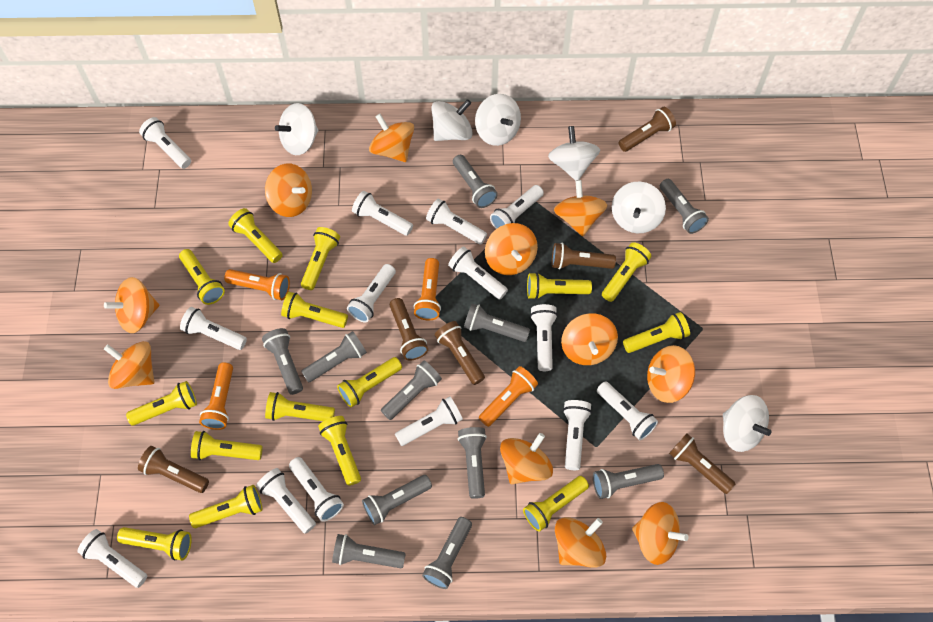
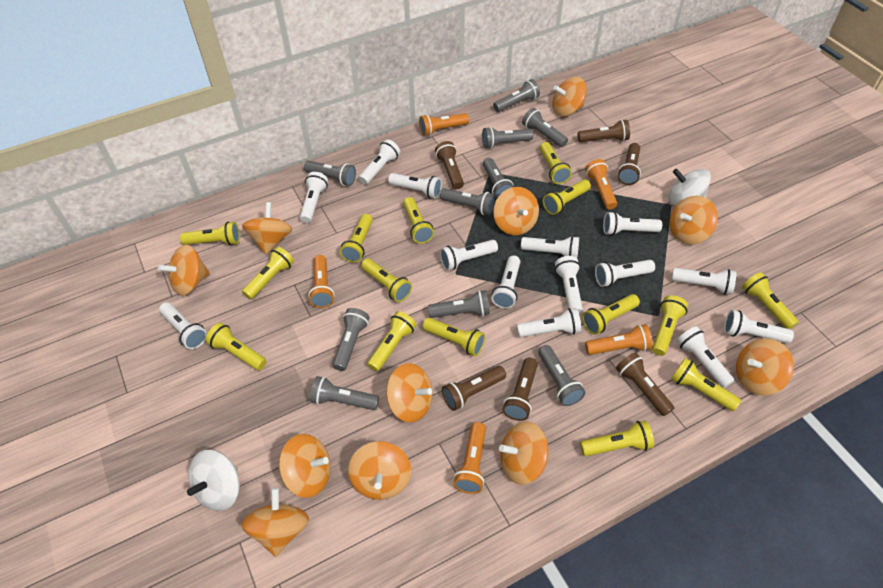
grey flashlight: 11 -> 10
orange flashlight: 4 -> 5
white spinning top: 6 -> 2

